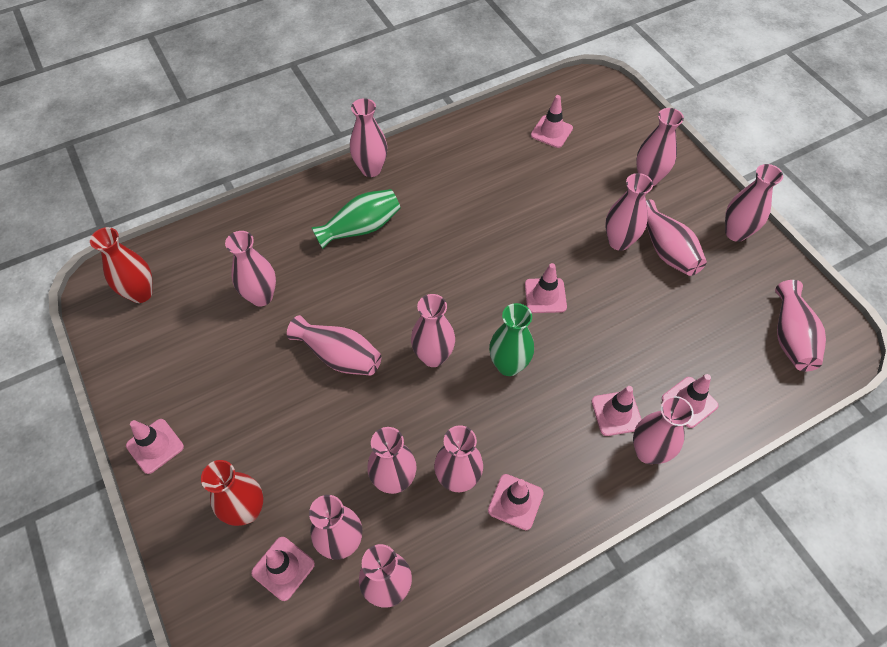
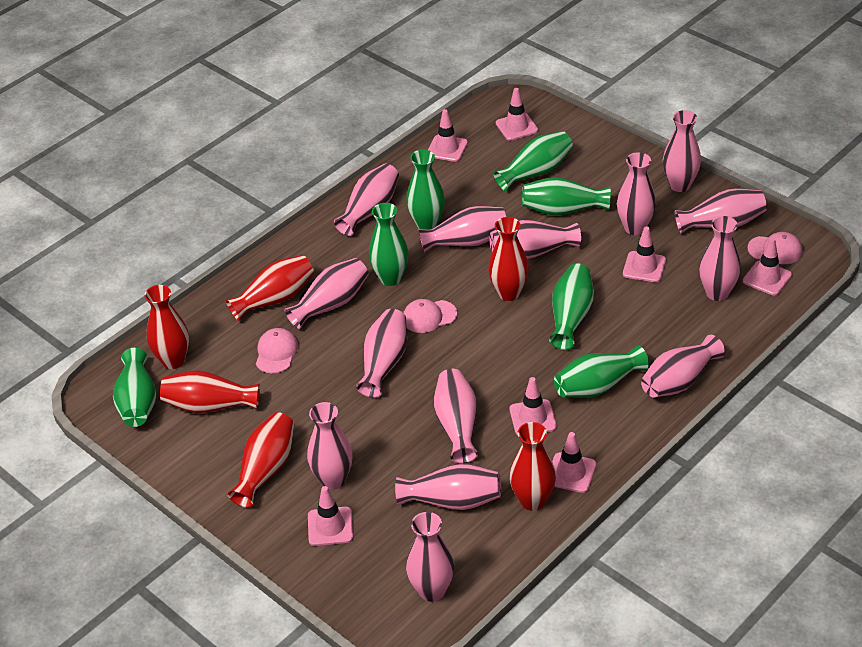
green vase: 2 -> 7
pink cap: 0 -> 3
red vase: 2 -> 6

